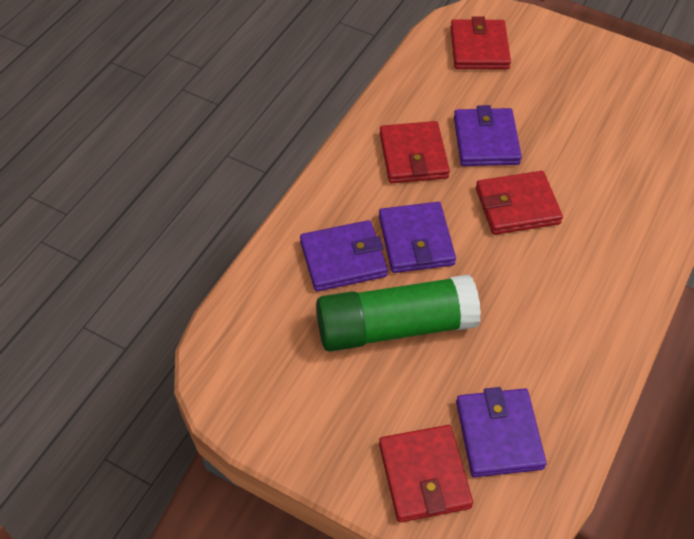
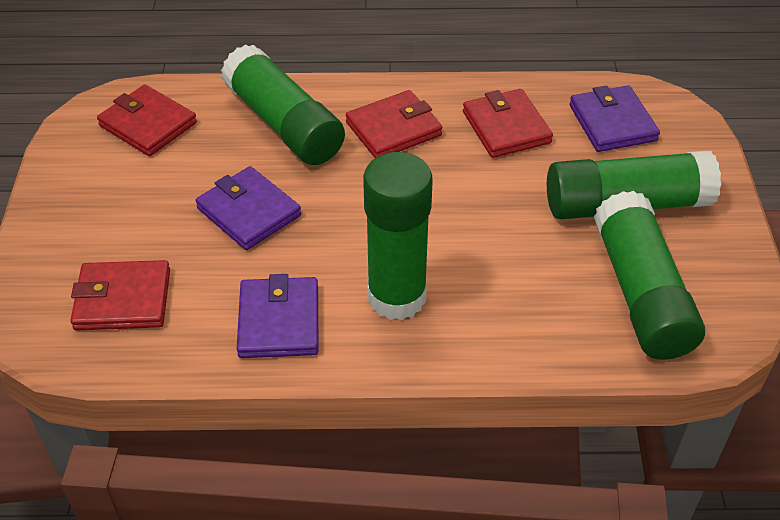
green glue stick: 1 -> 4
purple wallet: 4 -> 3

